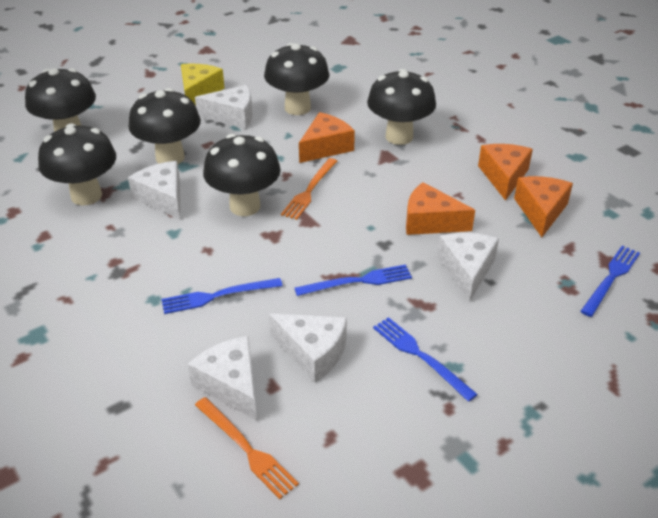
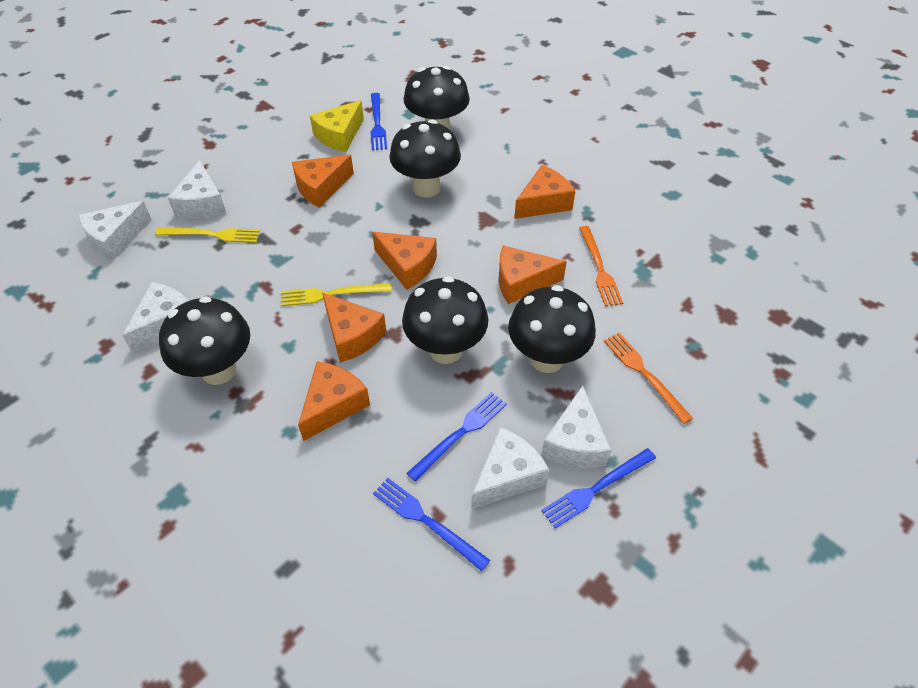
black mushroom: 6 -> 5
orange cheese: 4 -> 6
yellow fork: 0 -> 2

